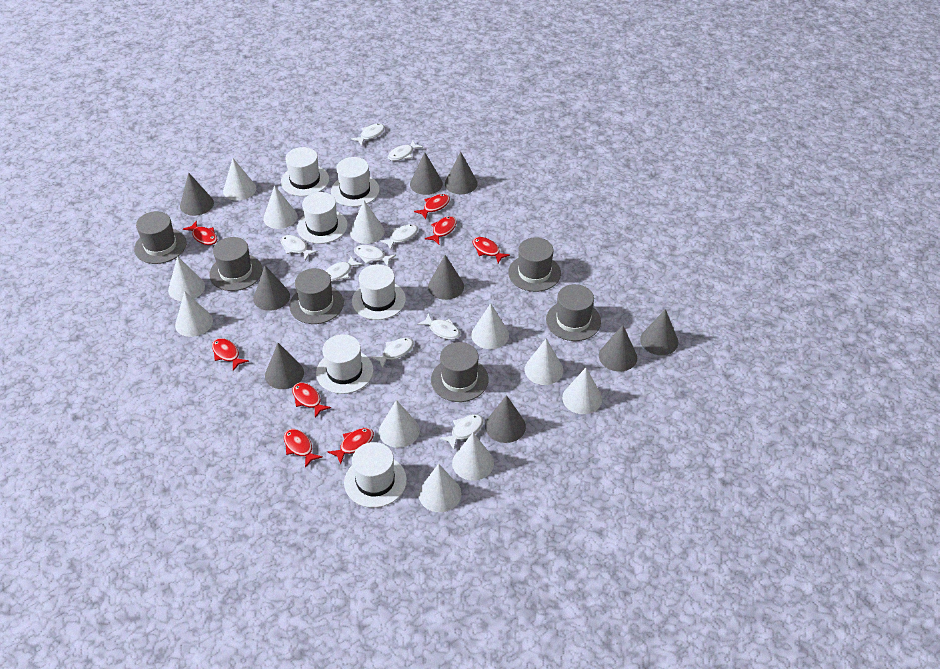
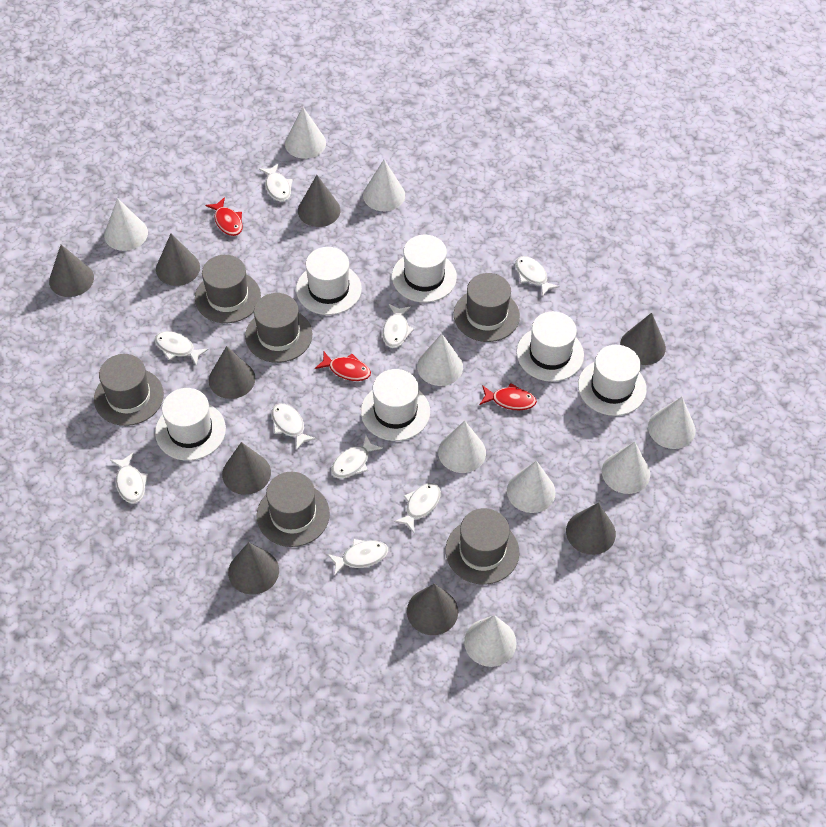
red fish: 8 -> 3
white cone: 11 -> 9

